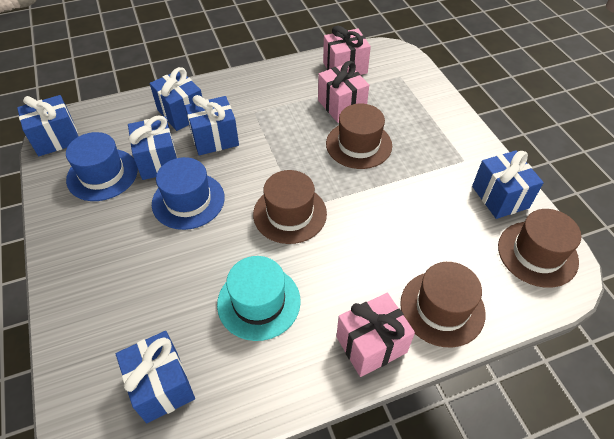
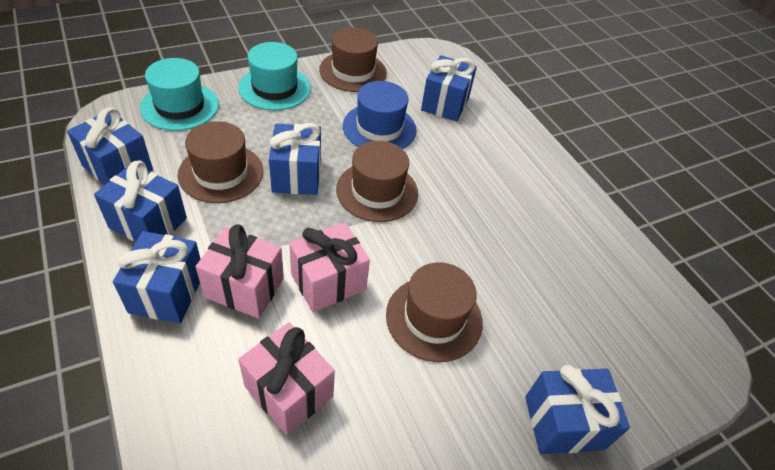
blue hat: 2 -> 1
turquoise hat: 1 -> 2

